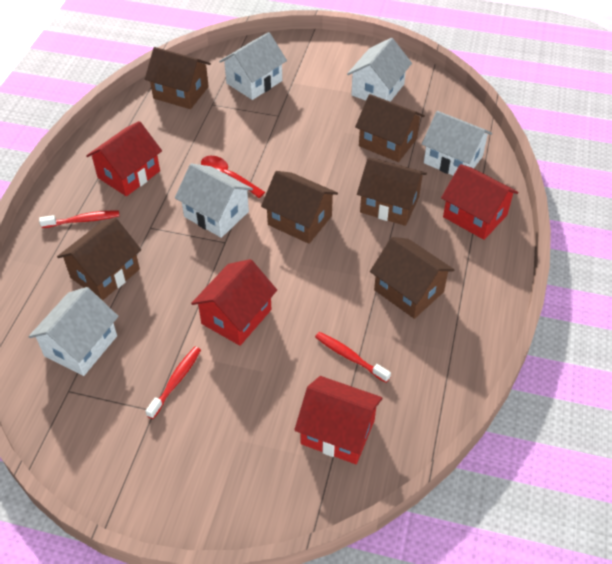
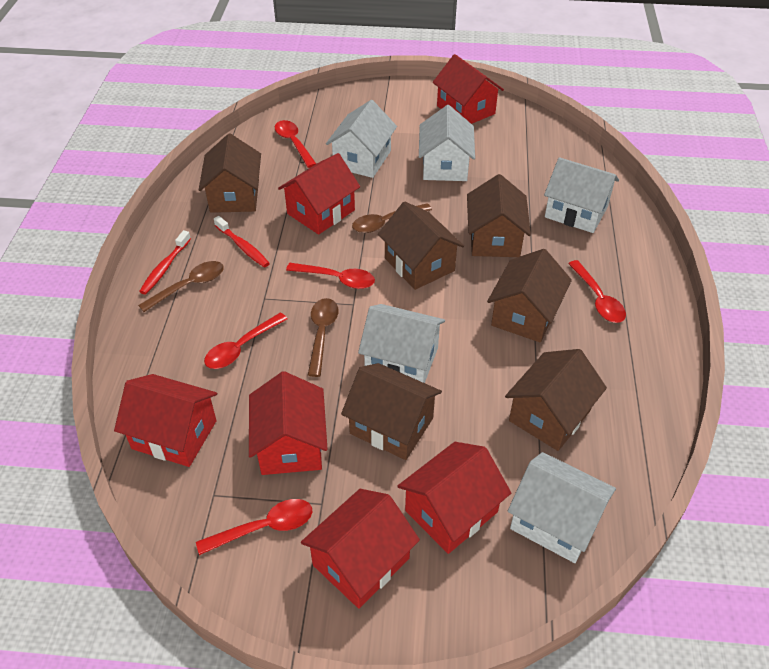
brown spoon: 0 -> 3
red house: 4 -> 6
red spoon: 1 -> 5
red toothbrush: 3 -> 2

